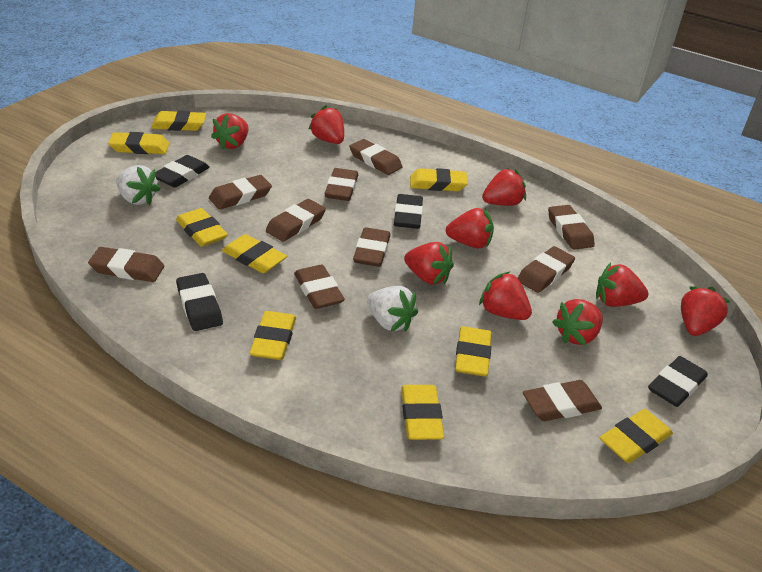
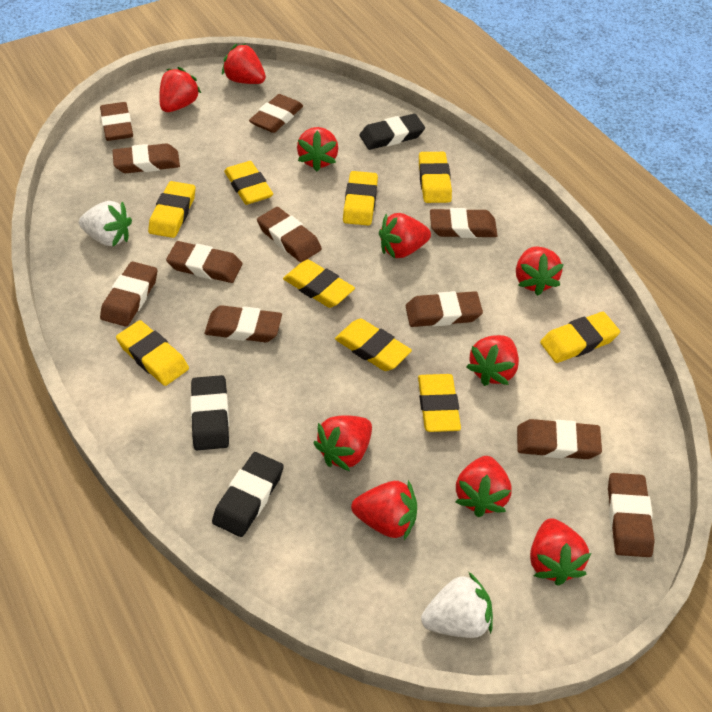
black eraser: 4 -> 3
brown eraser: 10 -> 11
red strawberry: 9 -> 10

